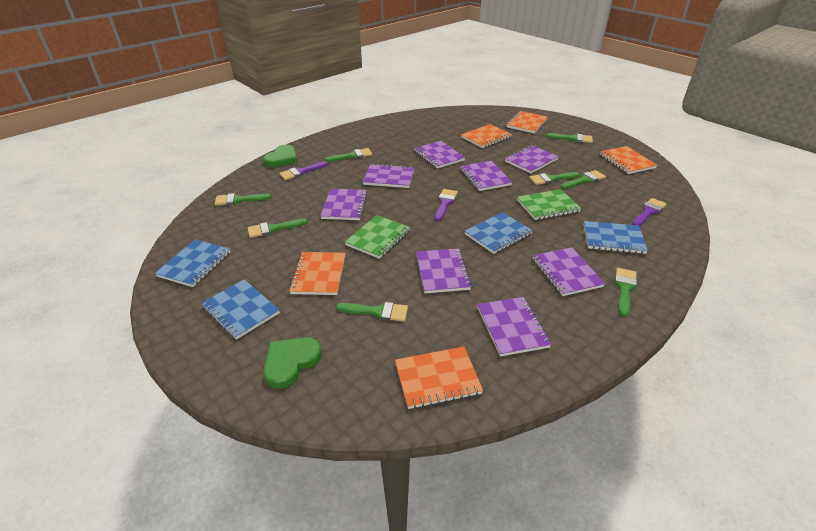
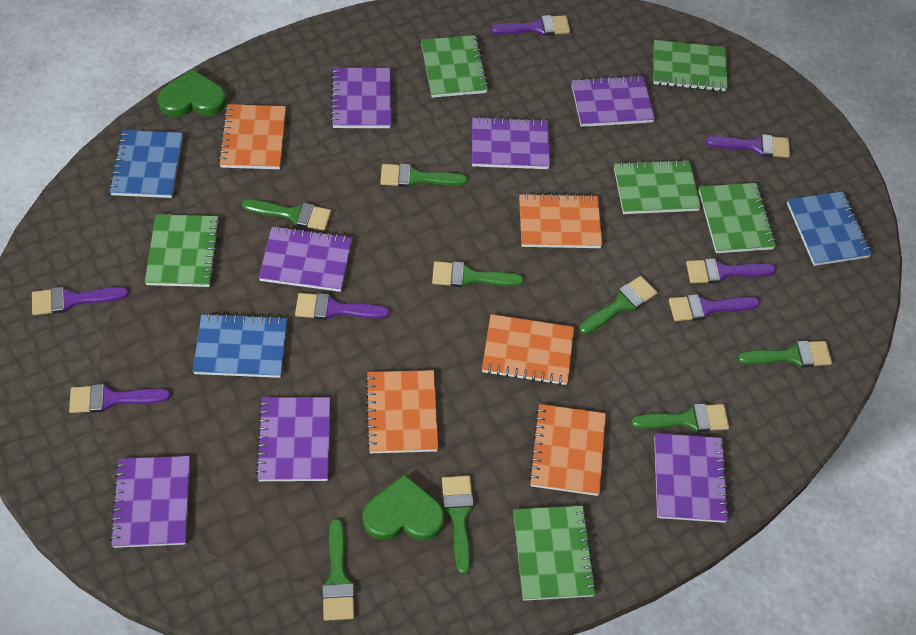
blue notebook: 4 -> 3
green notebook: 2 -> 6
purple brush: 3 -> 7
purple notebook: 8 -> 7

